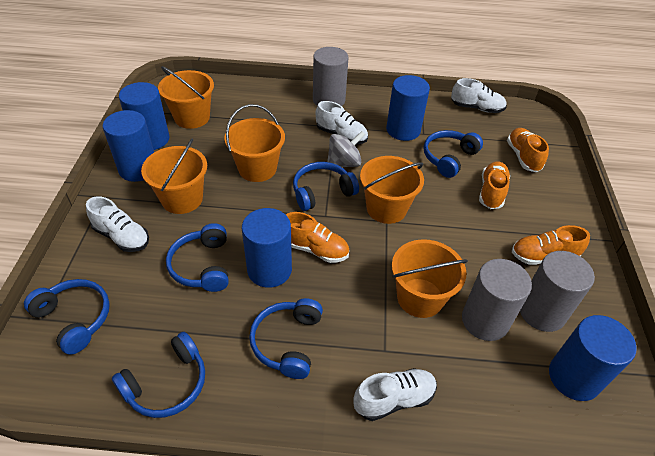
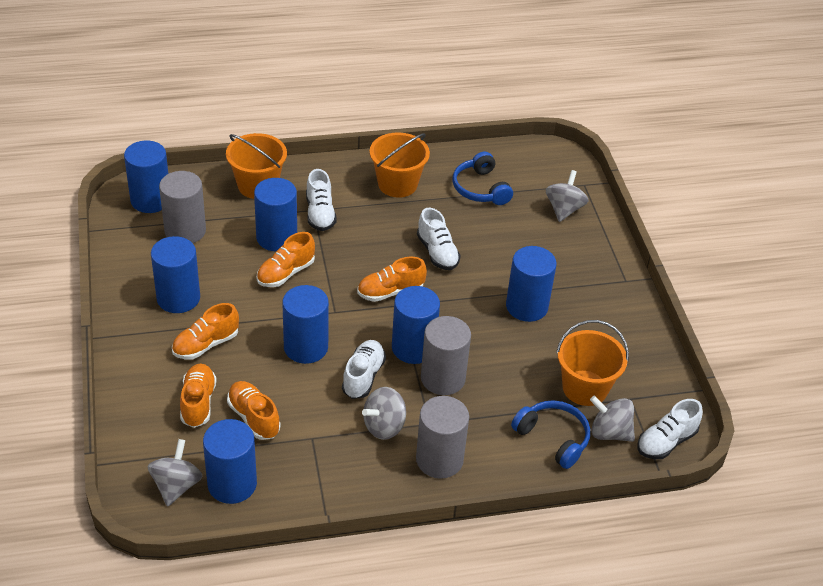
blue cylinder: 5 -> 7
blue headphones: 6 -> 2
grey spinning top: 1 -> 4
orange bucket: 5 -> 3
orange shoe: 4 -> 5

